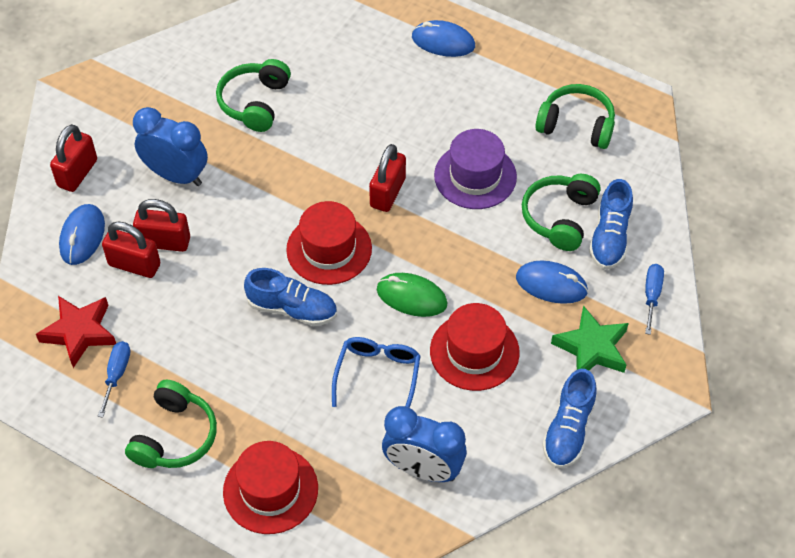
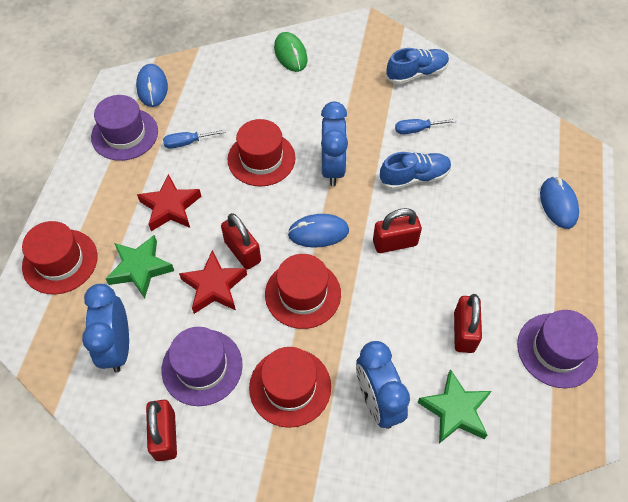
blue clock: 2 -> 3
blue glasses: 1 -> 0
blue shoe: 3 -> 2
green headphones: 4 -> 0
green star: 1 -> 2
purple hat: 1 -> 3
red hat: 3 -> 4
red star: 1 -> 2

